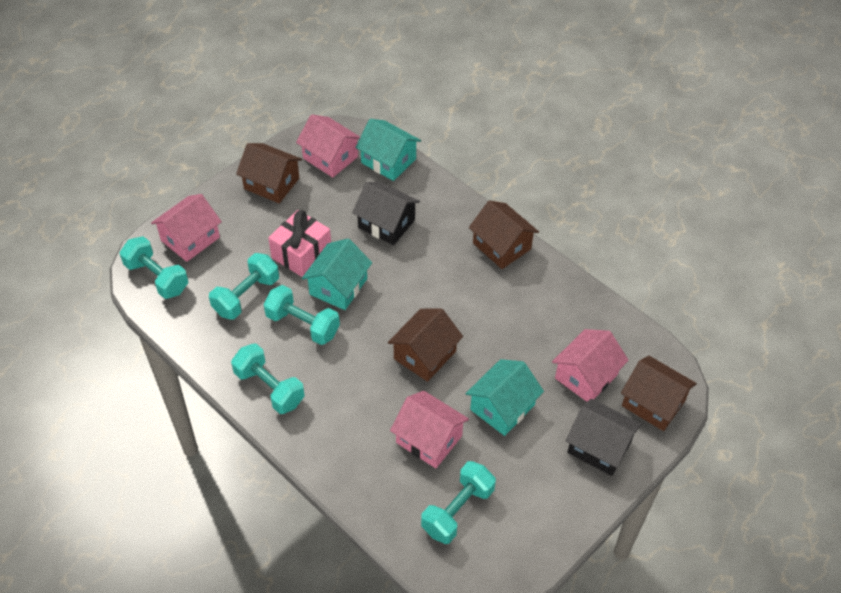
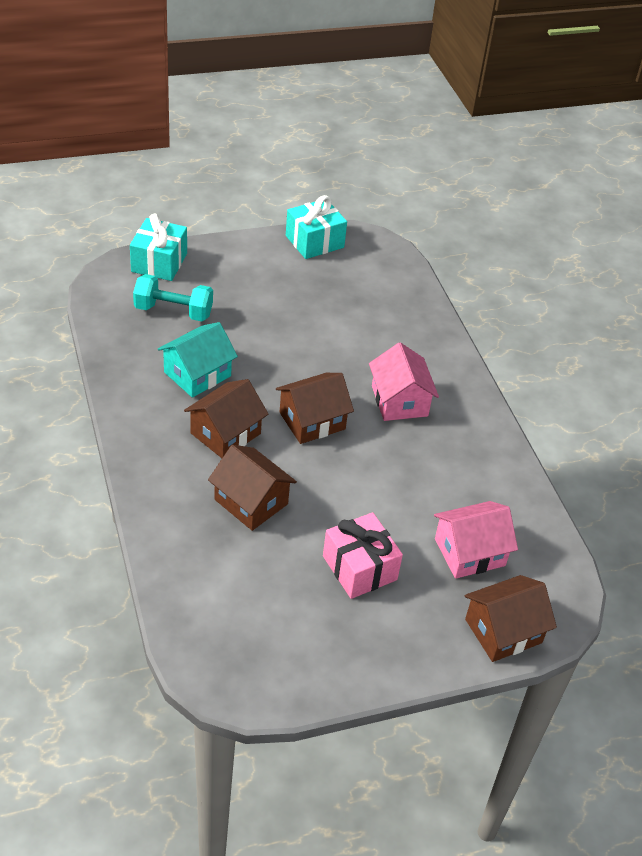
black house: 2 -> 0
pink house: 4 -> 2
turquoise dumbbell: 5 -> 1
turquoise gift: 0 -> 2
turquoise house: 3 -> 1

